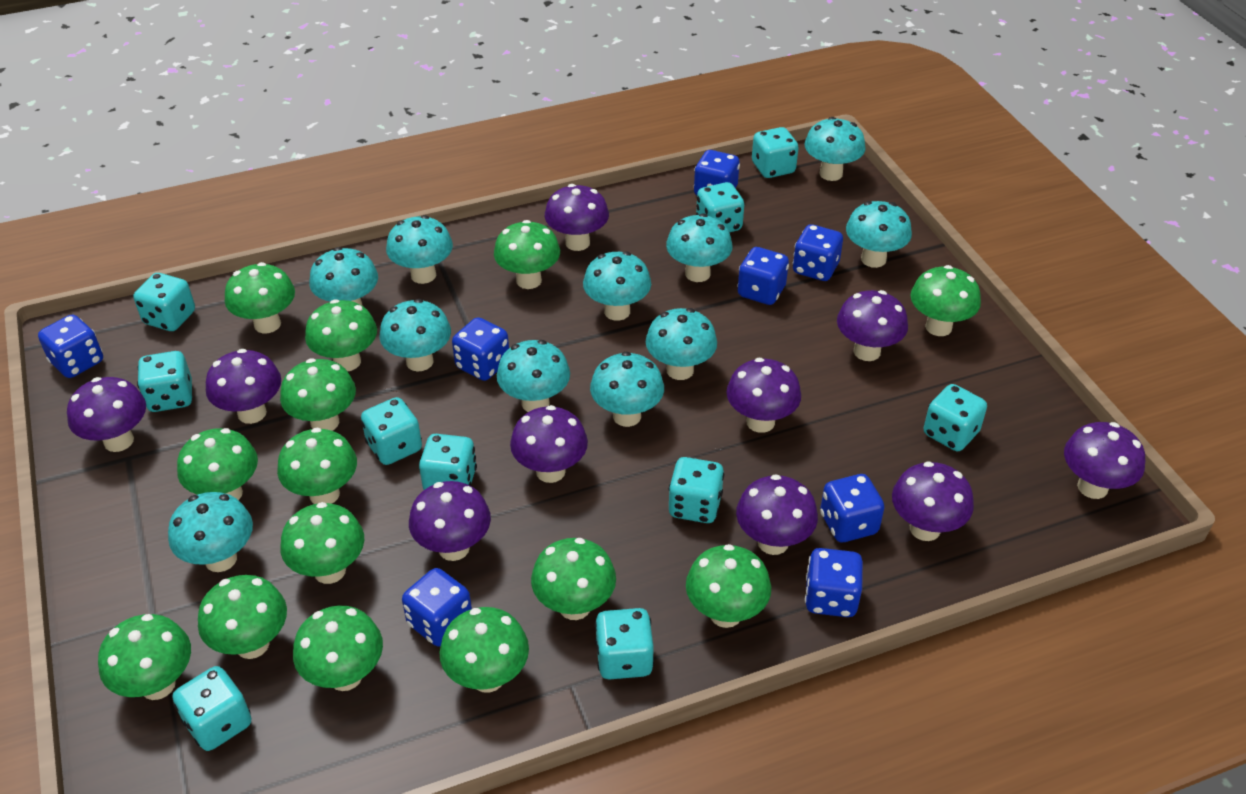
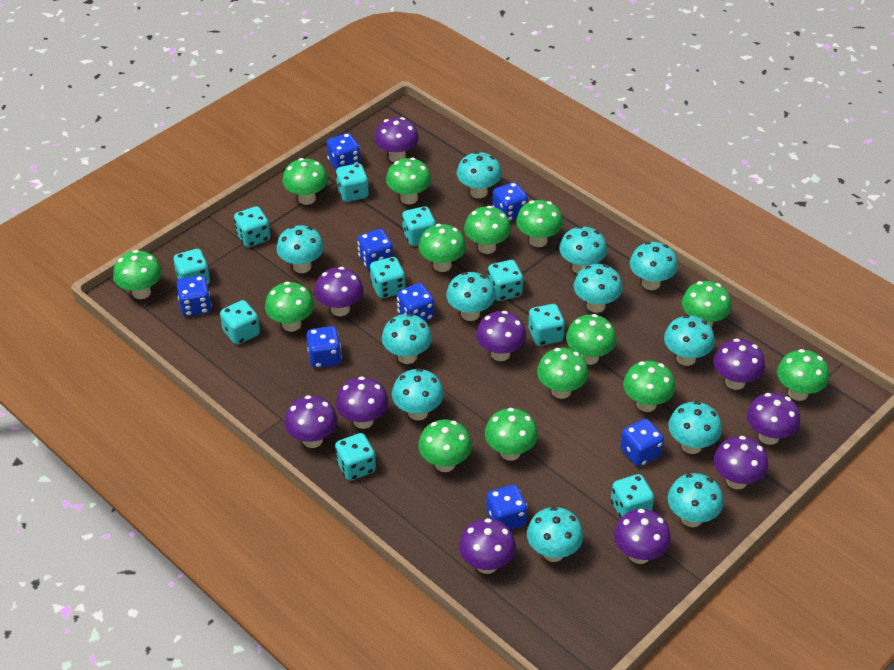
turquoise mushroom: 11 -> 12

